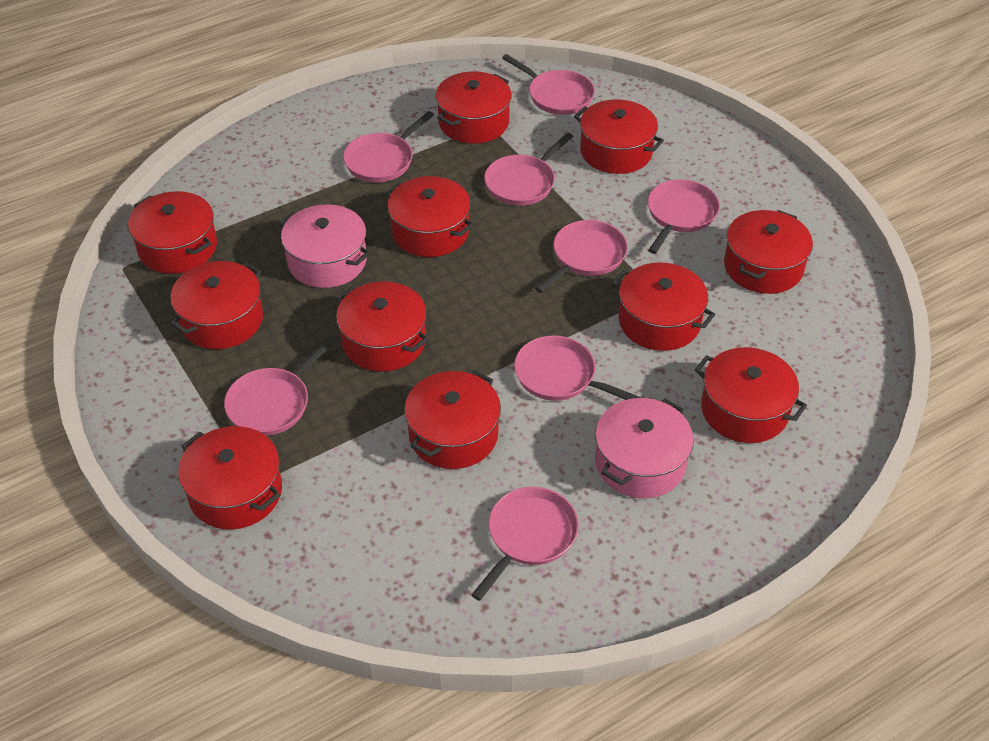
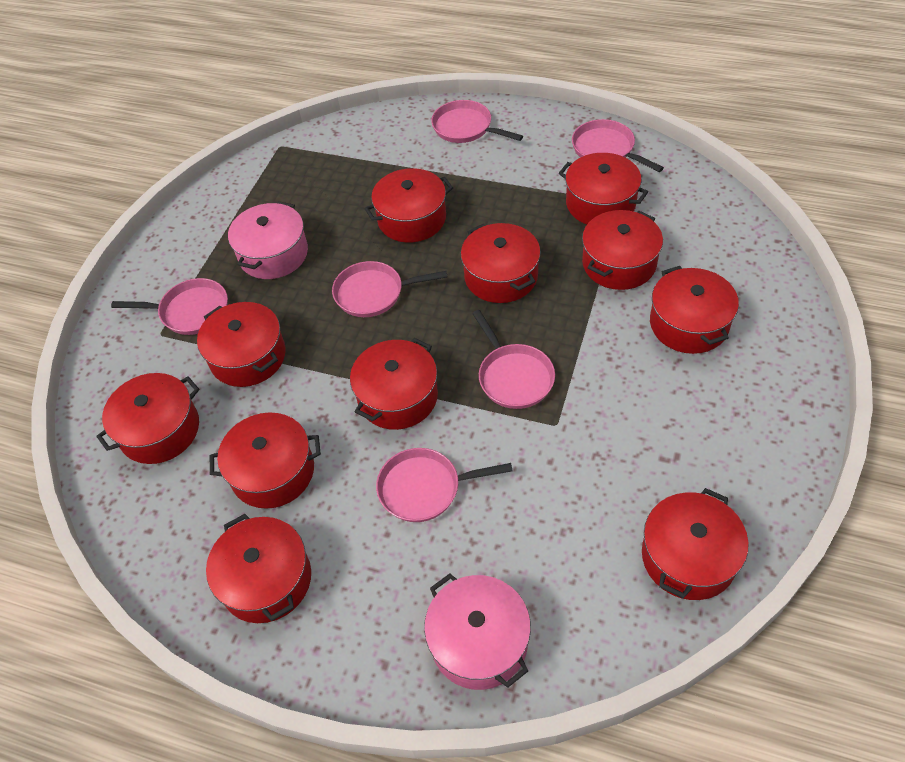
pink pan: 8 -> 6

